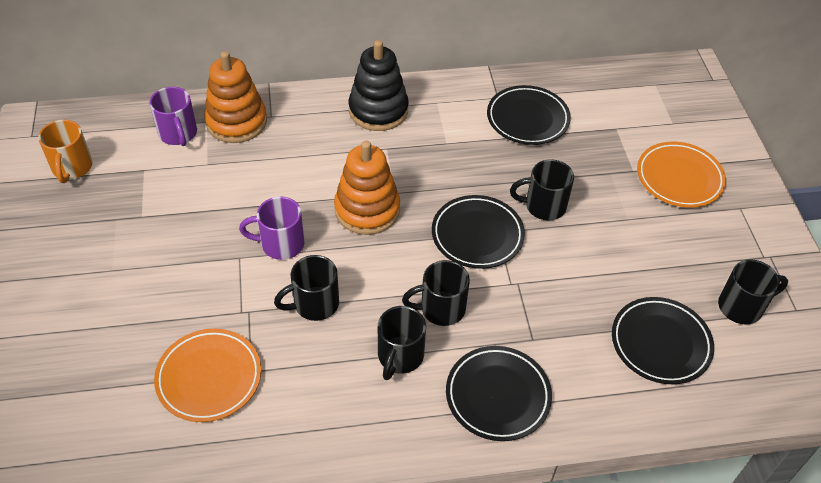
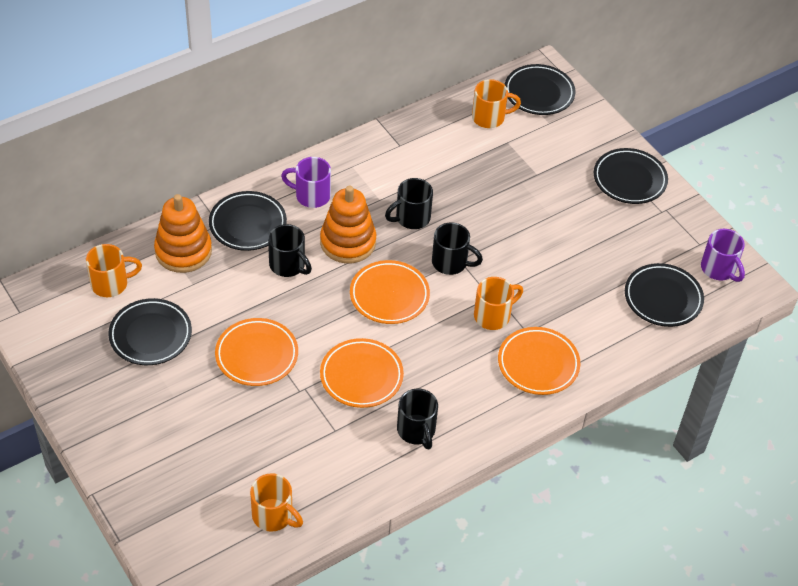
black mug: 5 -> 4
black plate: 4 -> 5
black stacking toy: 1 -> 0
orange mug: 1 -> 4
orange plate: 2 -> 4

